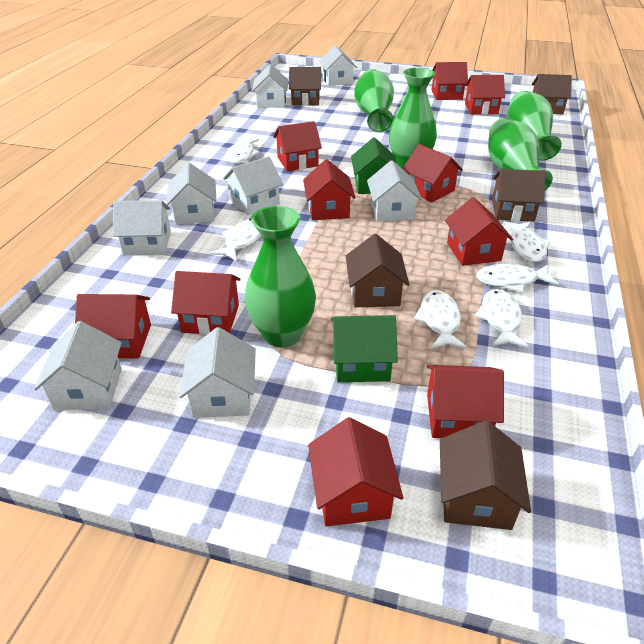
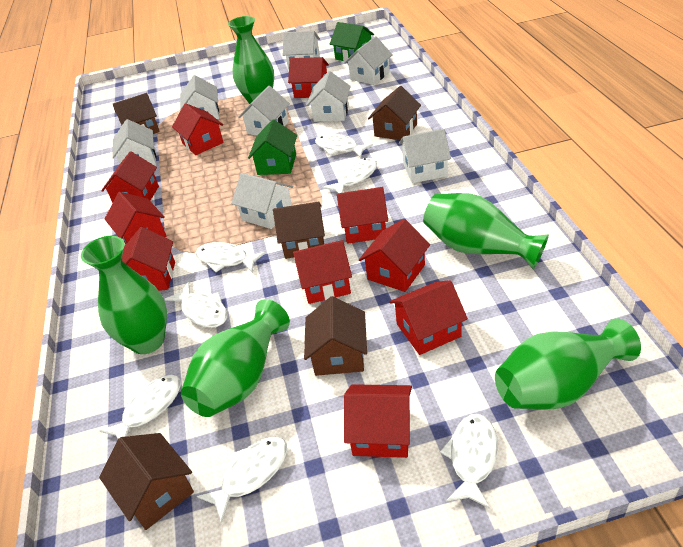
white fish: 6 -> 7

